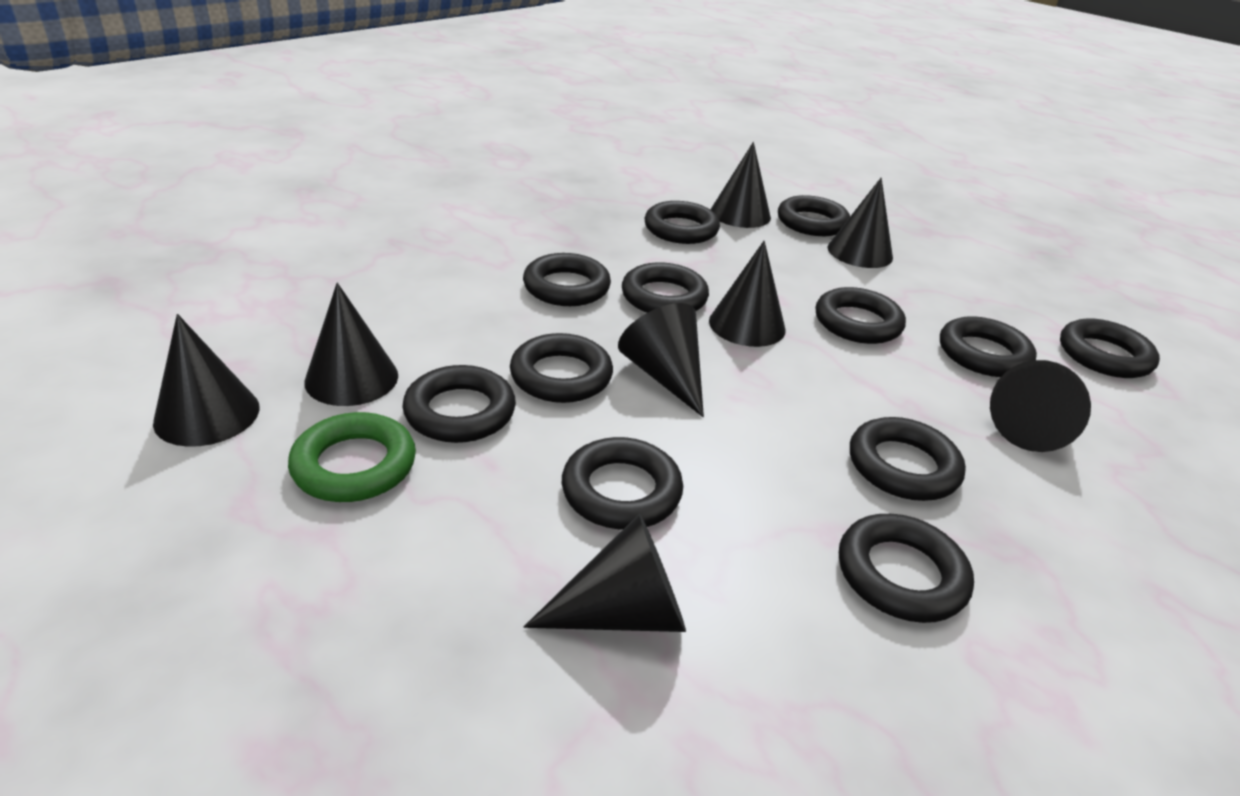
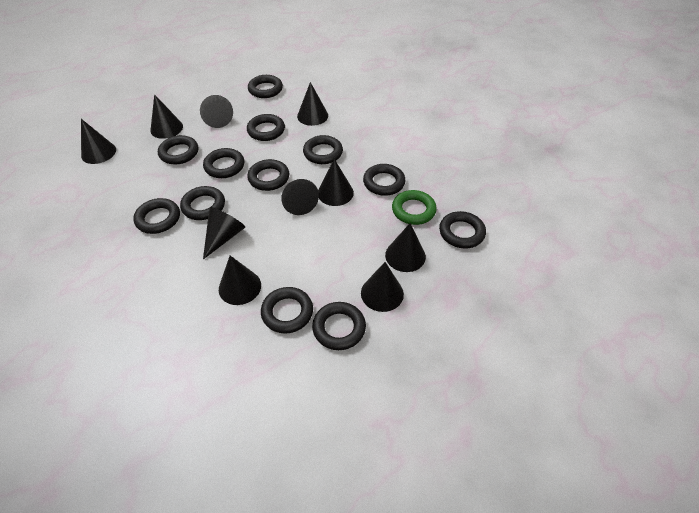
black cone: 8 -> 10

